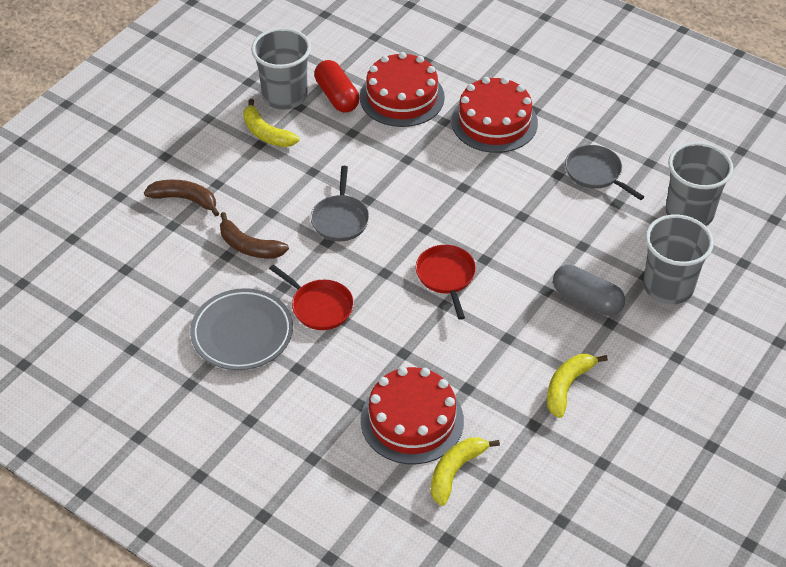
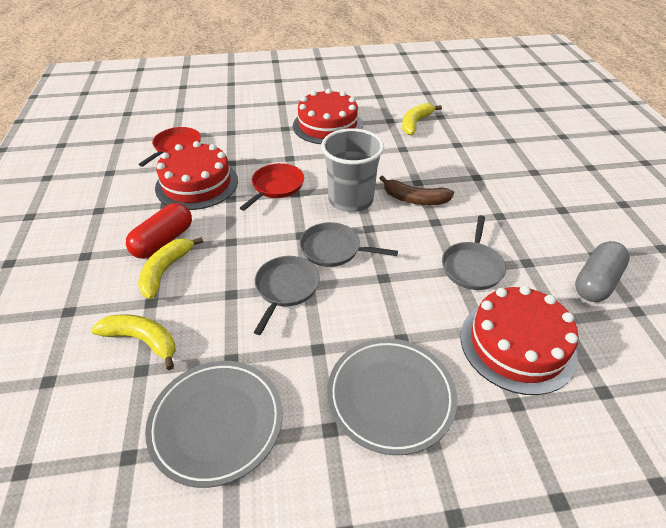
brown banana: 2 -> 1
grey cup: 3 -> 1
grey pan: 2 -> 3
grey plate: 1 -> 2

